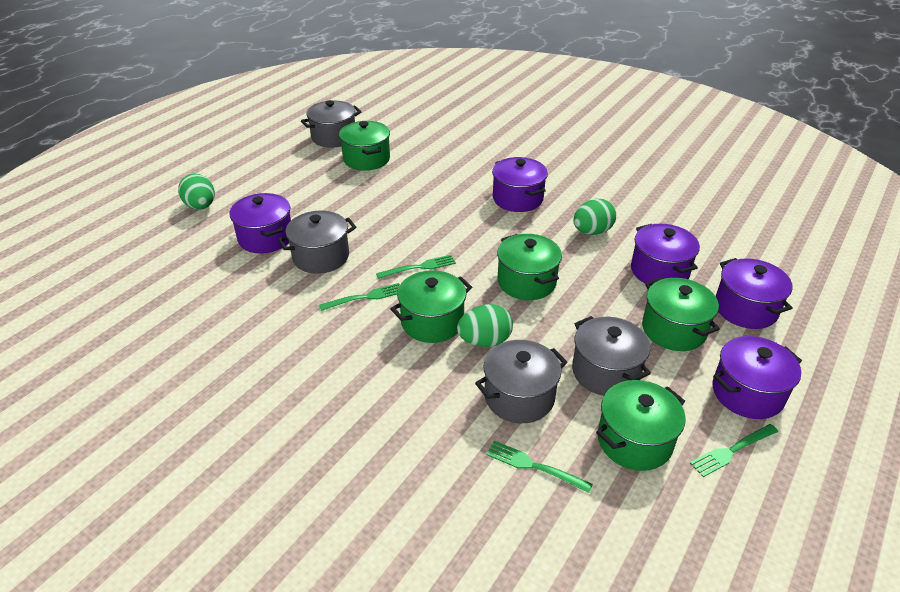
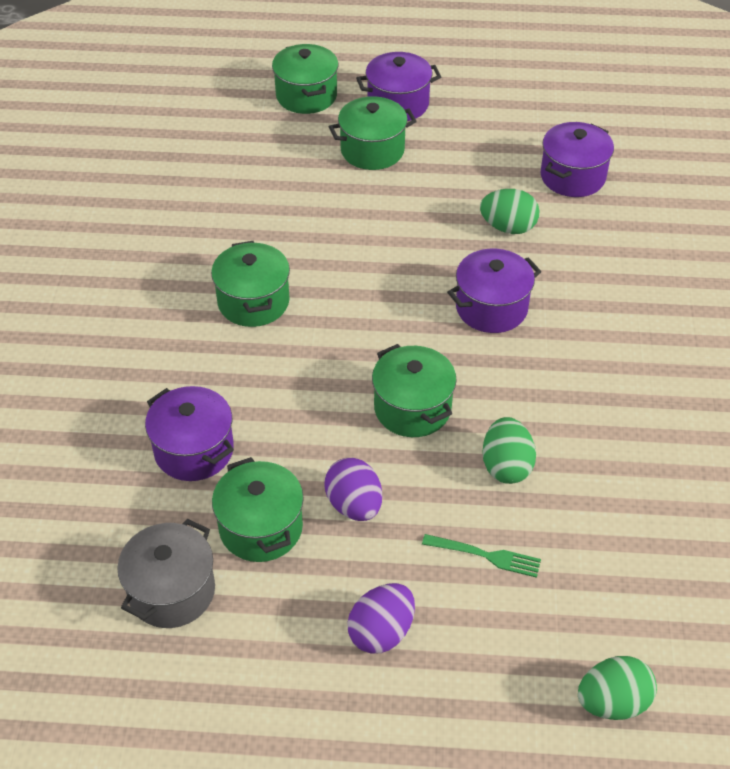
green fork: 4 -> 1
grey pot: 4 -> 1
purple egg: 0 -> 2
purple pot: 5 -> 4

